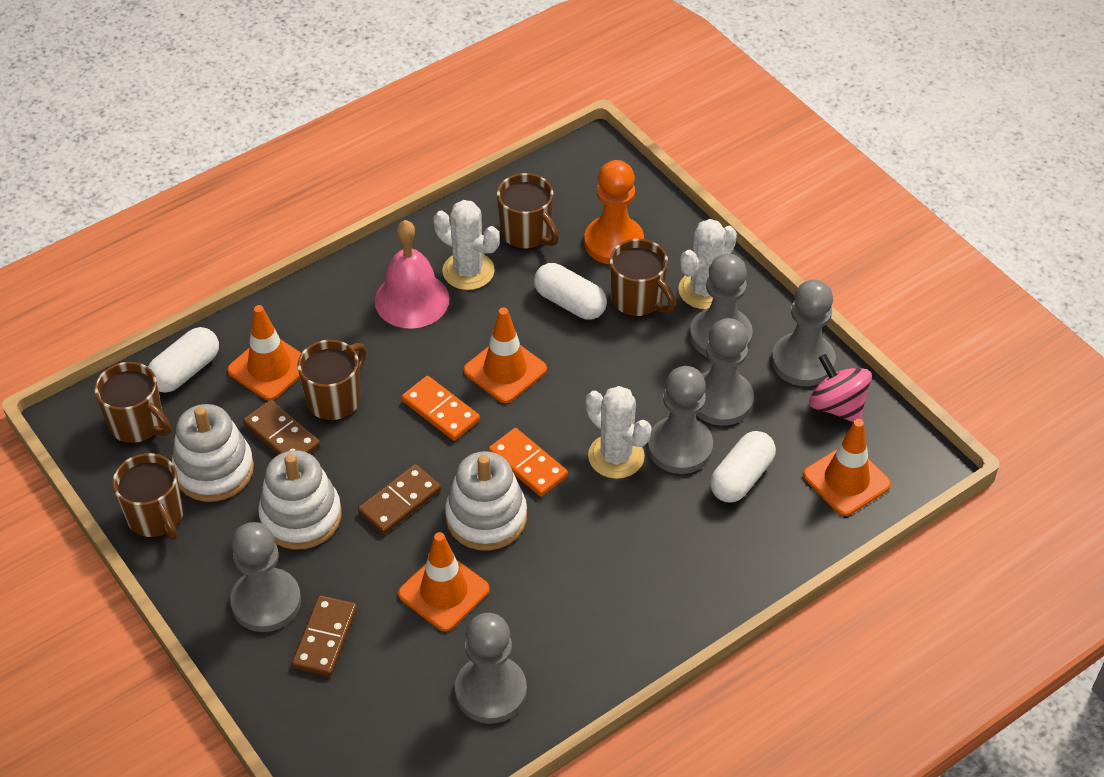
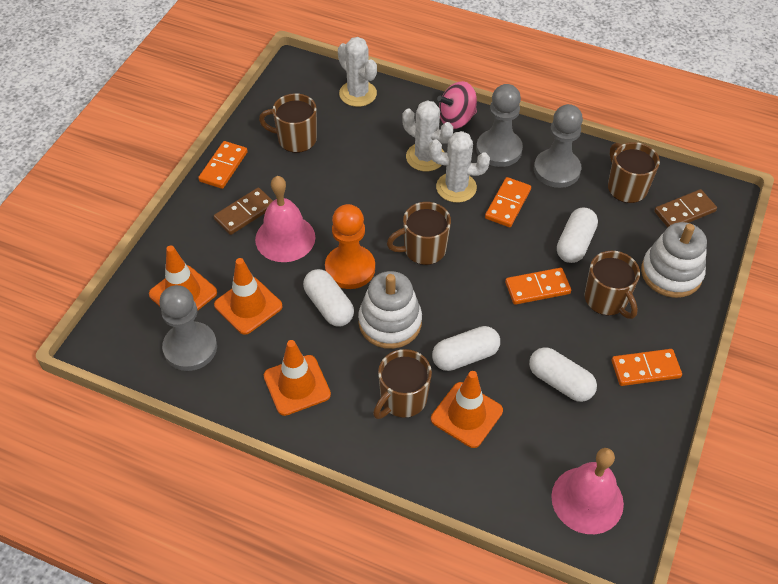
brown domino: 3 -> 2
grey pawn: 6 -> 3
orange domino: 2 -> 4
pink bell: 1 -> 2
white capsule: 3 -> 4
white stacking toy: 3 -> 2

